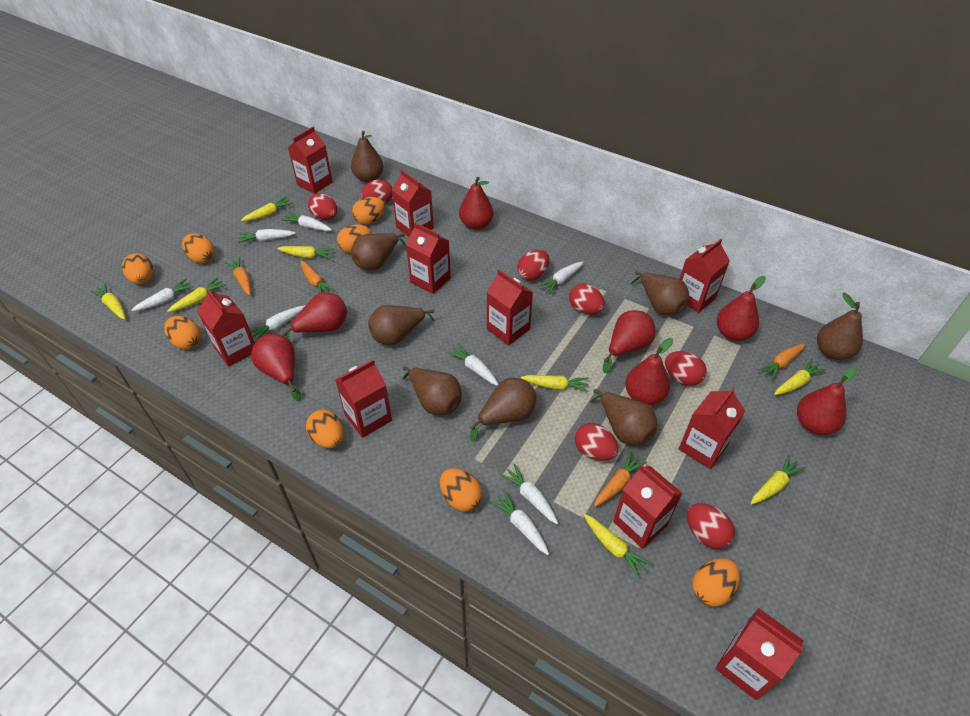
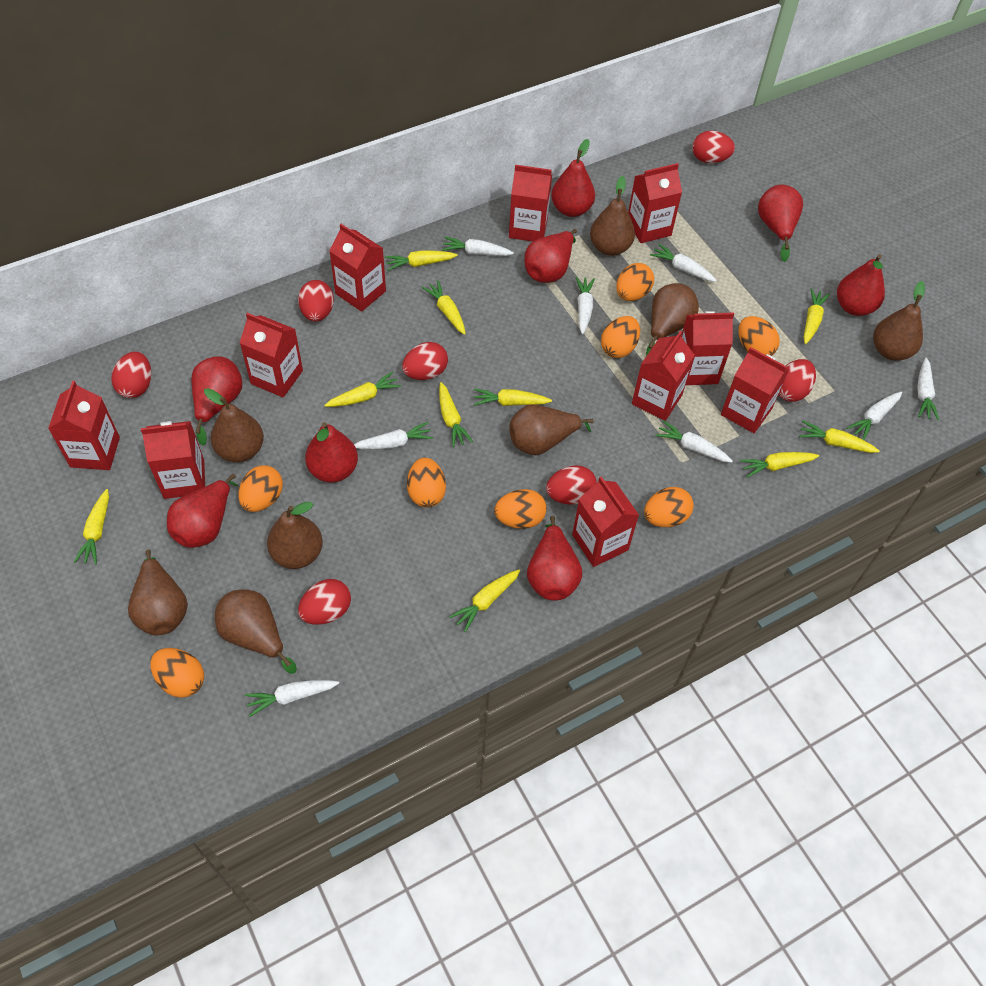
orange carrot: 4 -> 0
red pear: 7 -> 8
yellow carrot: 8 -> 10

